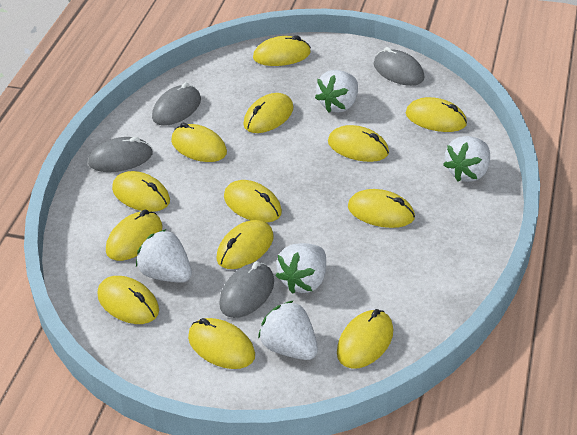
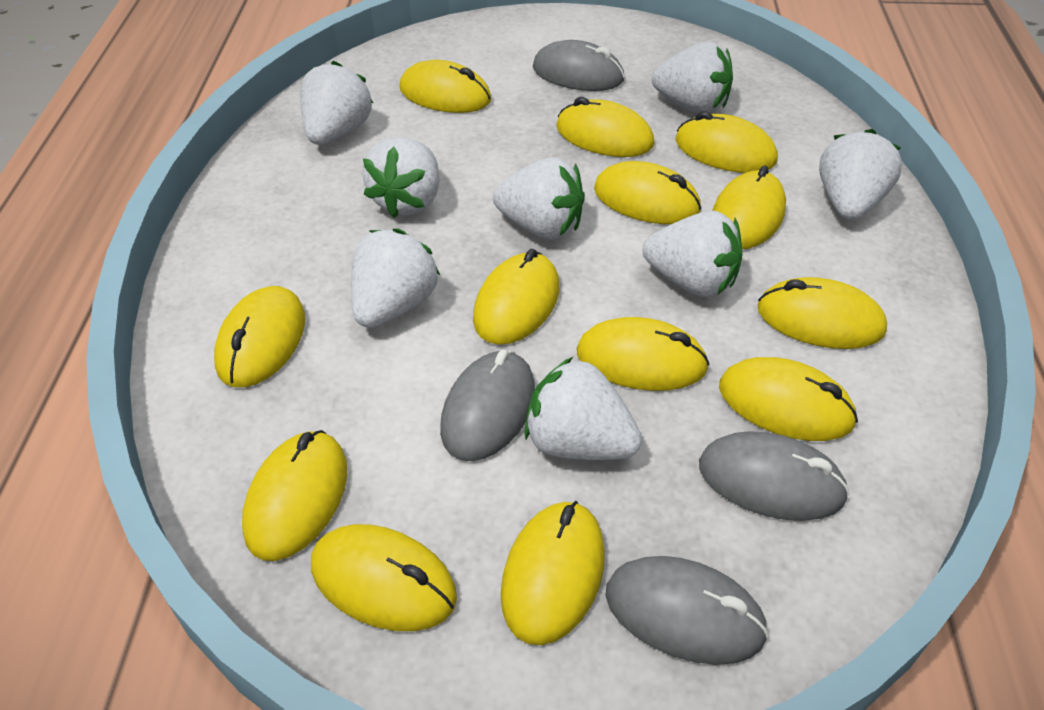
white strawberry: 5 -> 8

